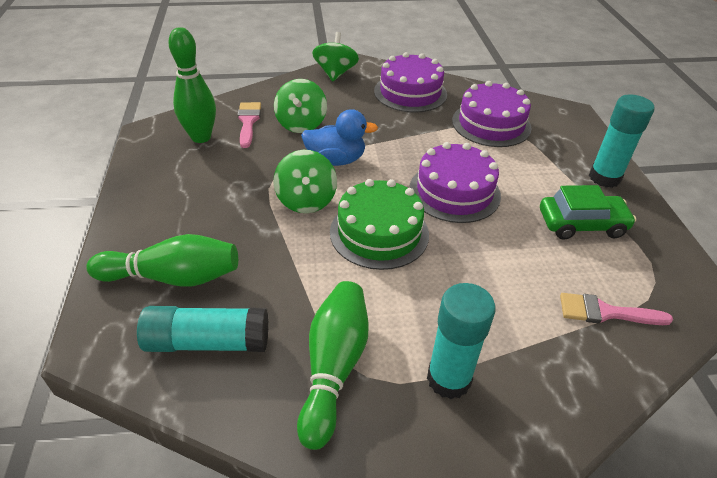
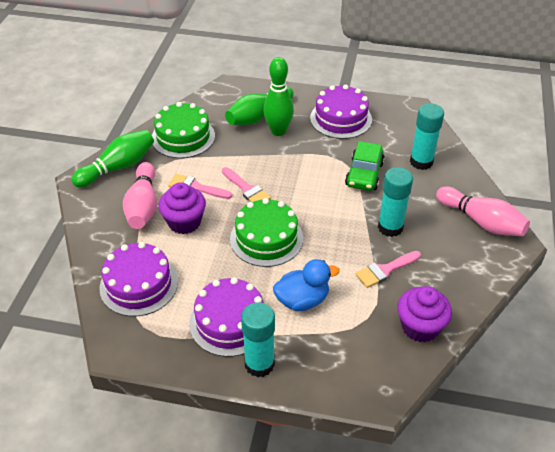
green cake: 1 -> 2
green spinning top: 3 -> 0
pink bowling pin: 0 -> 2
pink brush: 2 -> 3
purple cupcake: 0 -> 2

